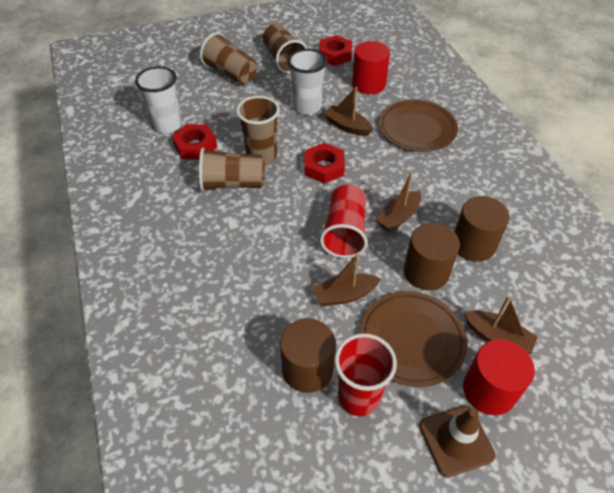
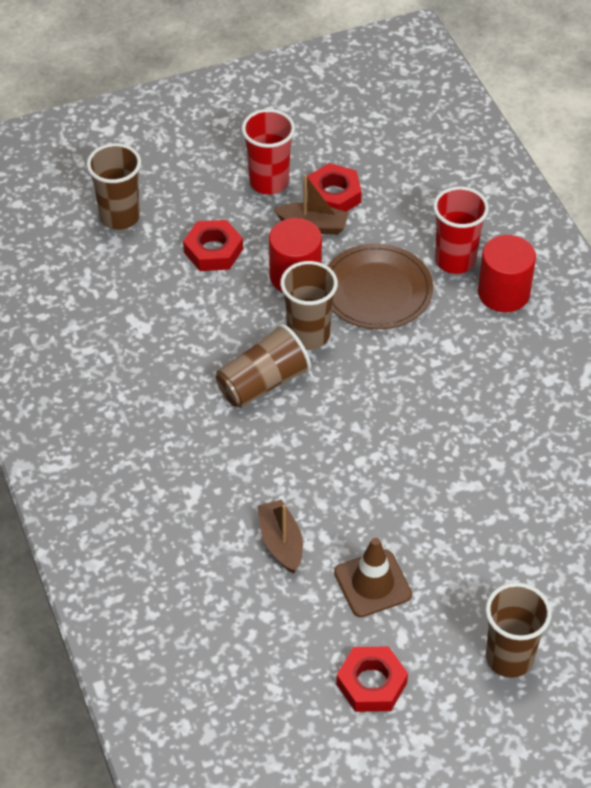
brown boat: 4 -> 2
brown cylinder: 3 -> 0
brown plate: 2 -> 1
white cup: 2 -> 0

